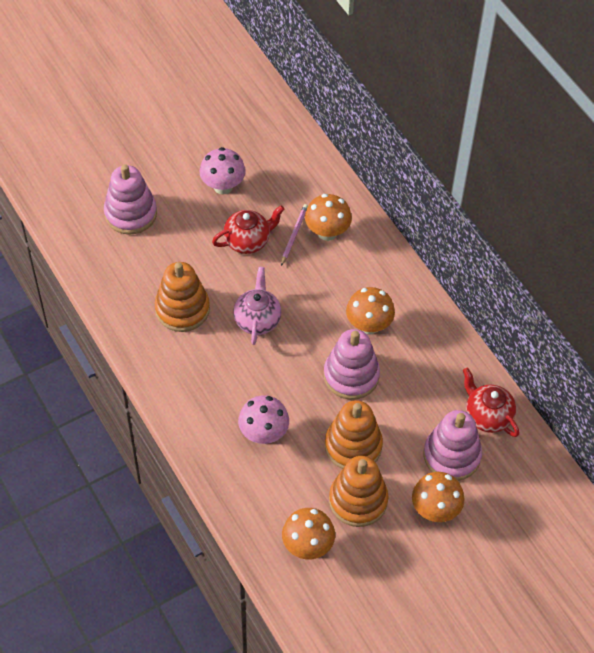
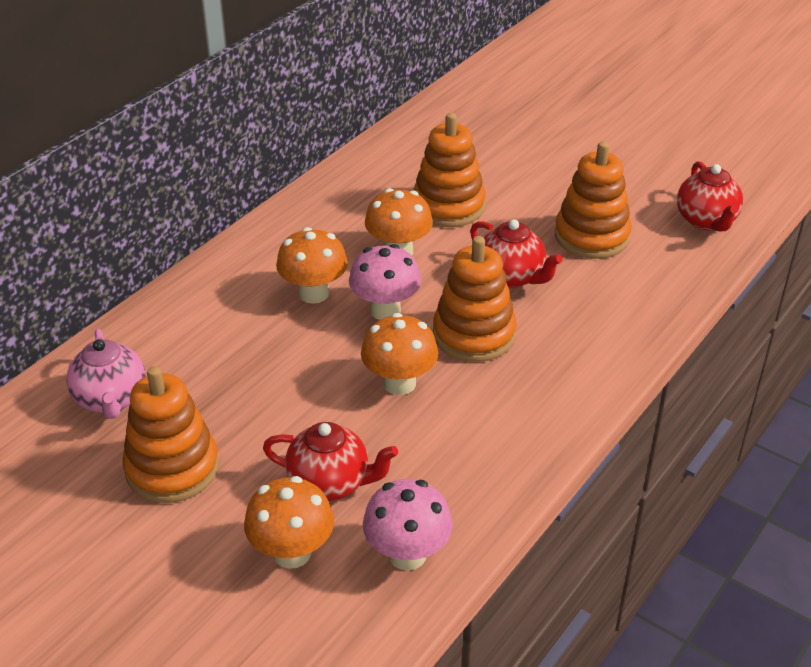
orange stacking toy: 3 -> 4
pink pencil: 1 -> 0
pink stacking toy: 3 -> 0
red teapot: 2 -> 3

